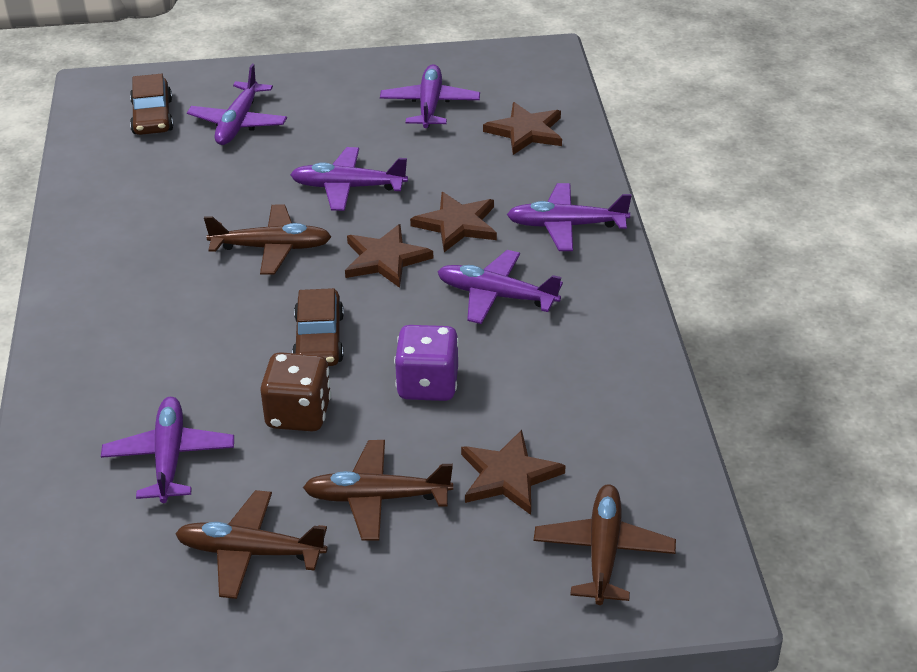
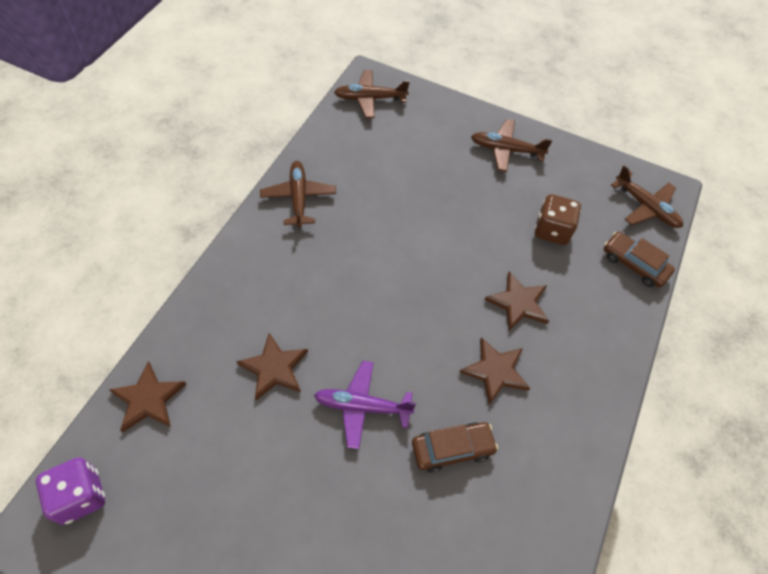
purple plane: 6 -> 1

